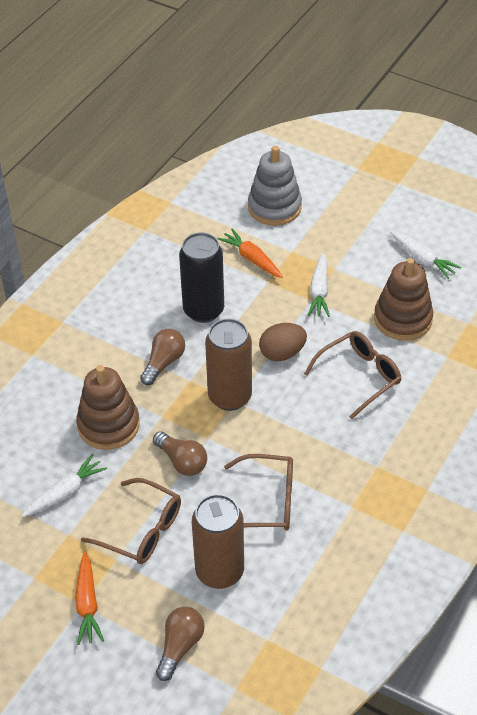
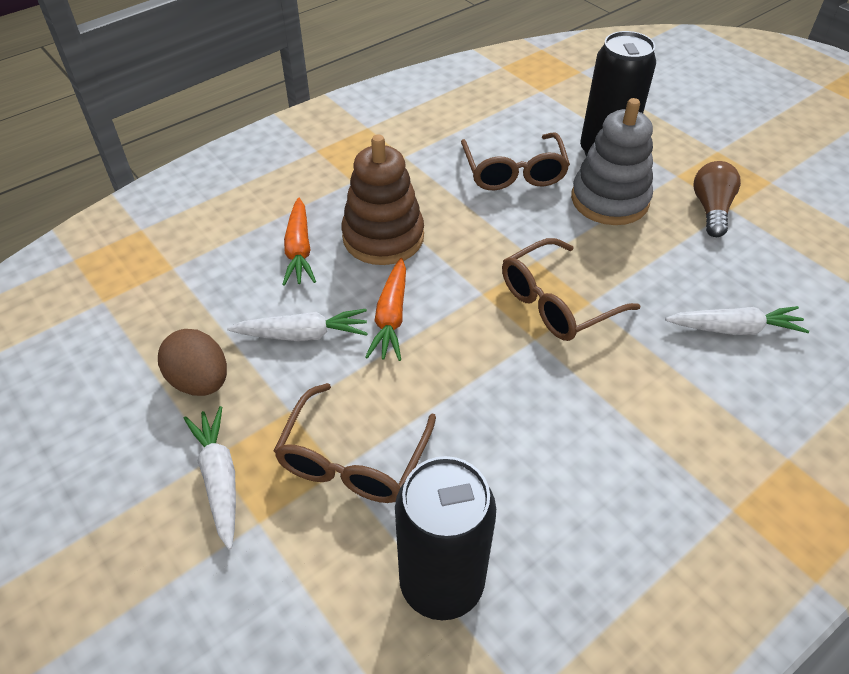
black can: 1 -> 2
brown can: 2 -> 0
brown light bulb: 3 -> 1
brown stacking toy: 2 -> 1

